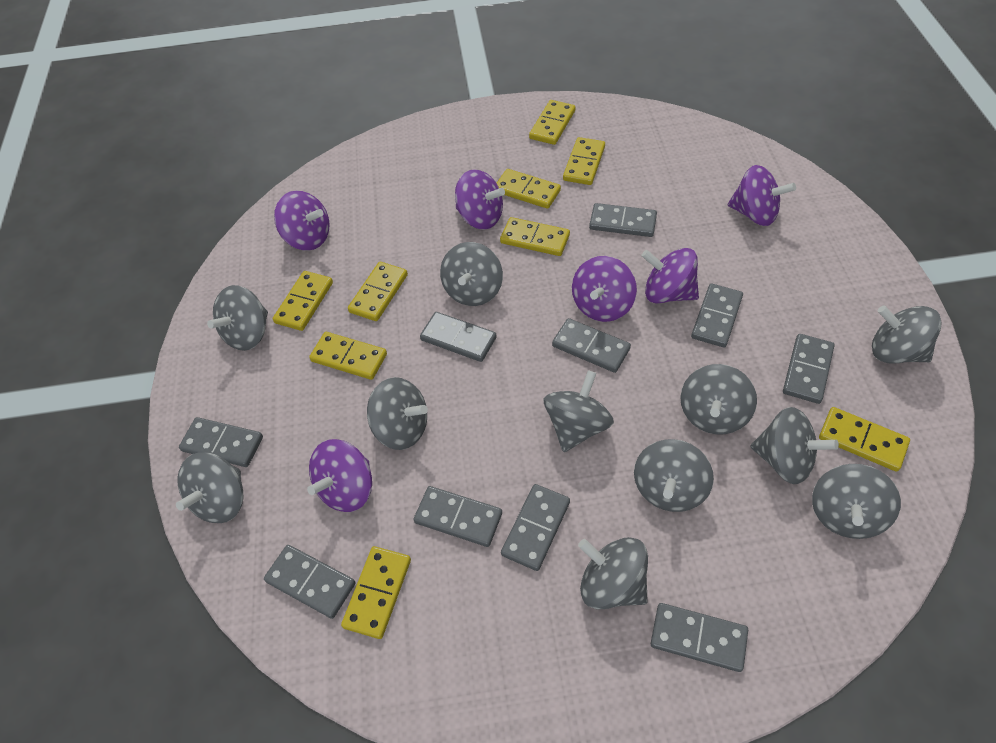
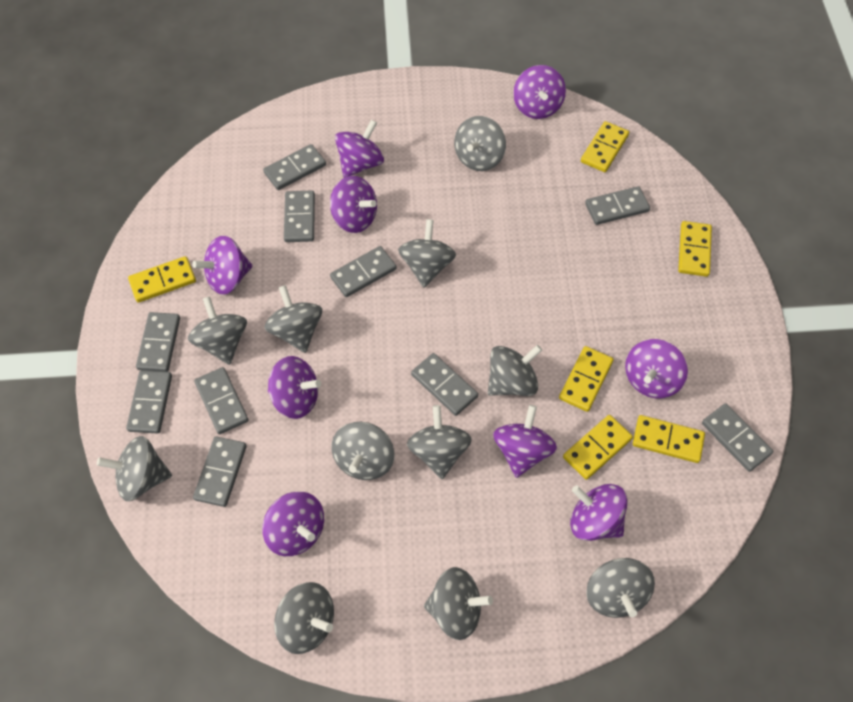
purple spinning top: 6 -> 9
yellow domino: 9 -> 6

